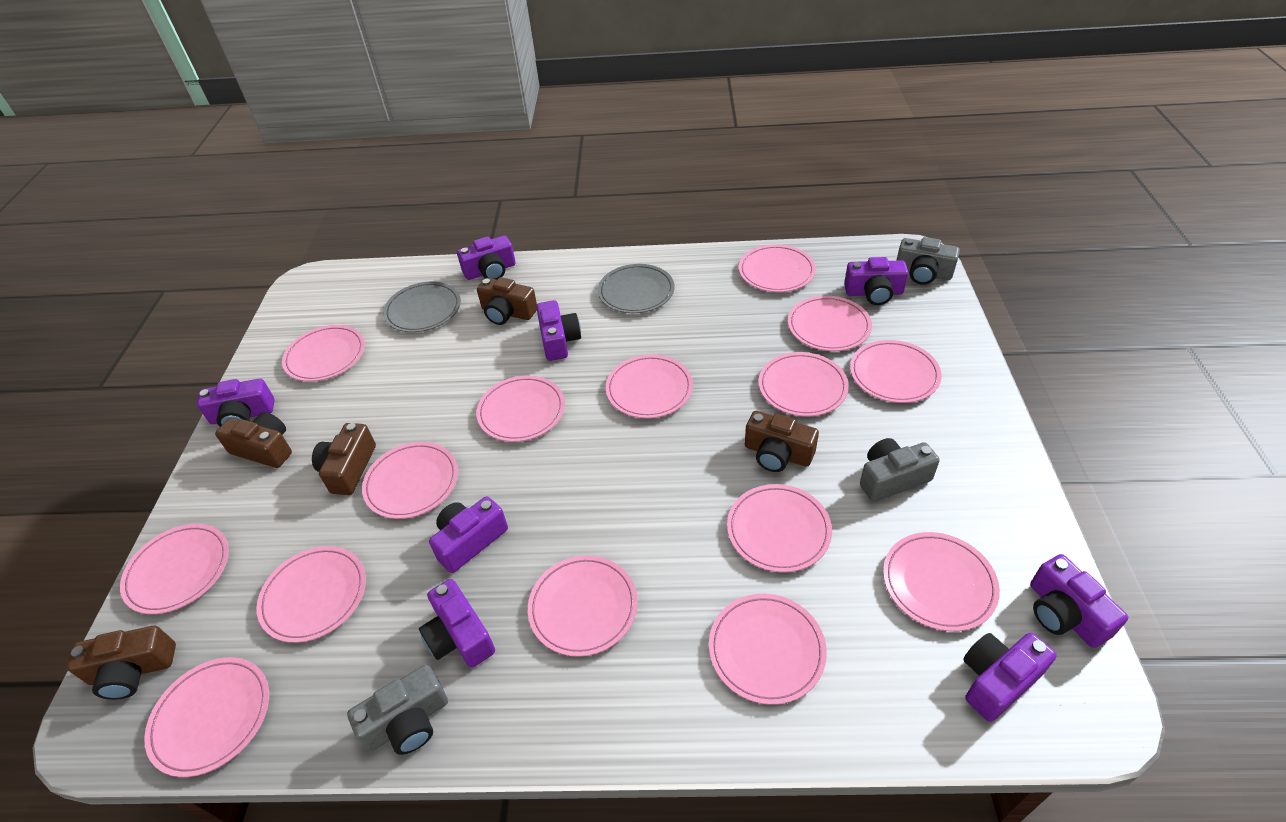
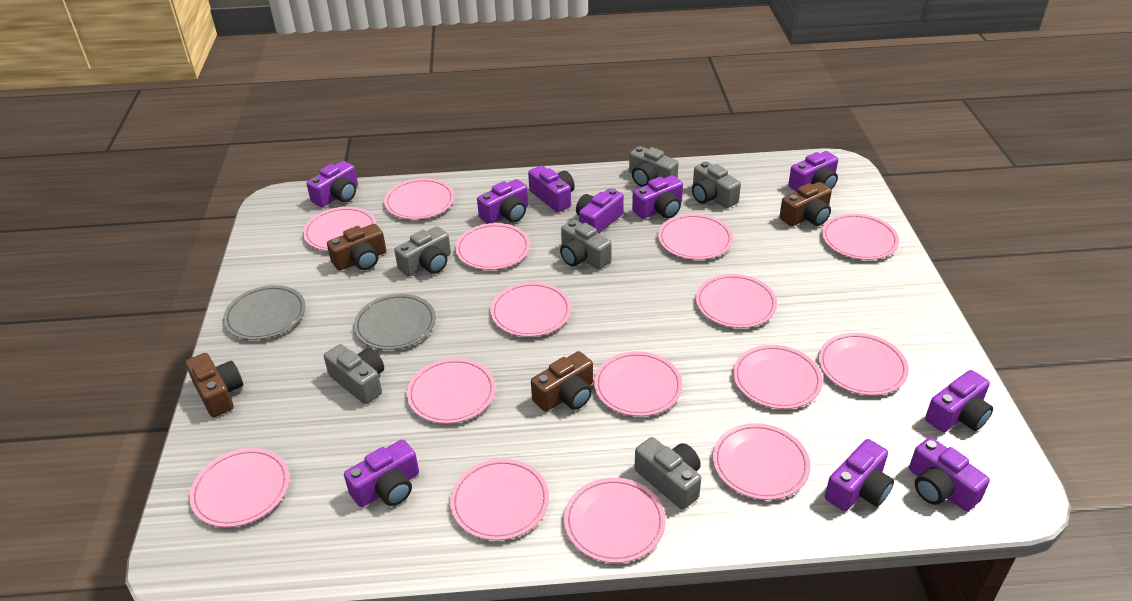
brown camera: 5 -> 4
grey camera: 3 -> 6
purple camera: 8 -> 10

